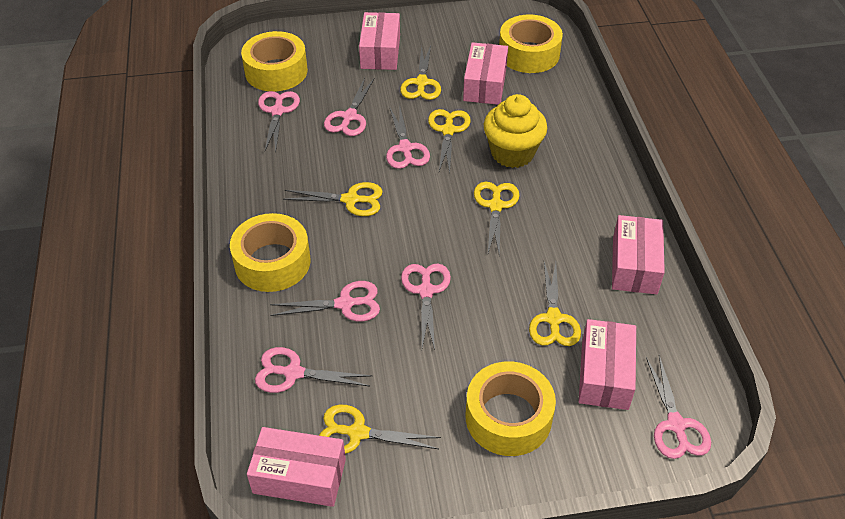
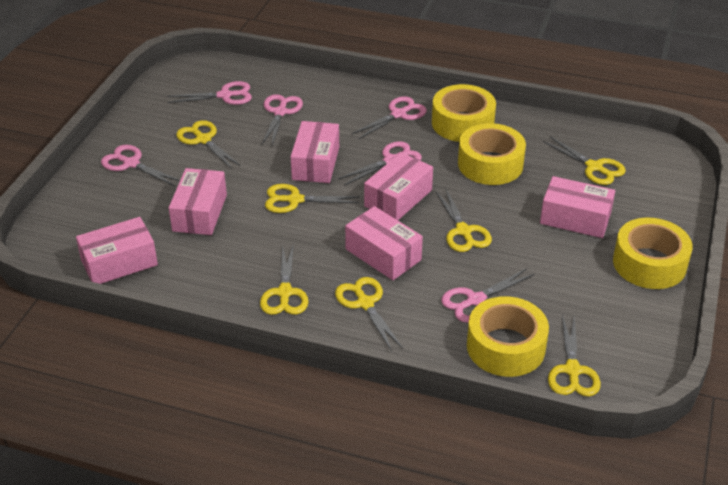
pink box: 5 -> 6
pink scissors: 7 -> 6
yellow cupcake: 1 -> 0
yellow scissors: 6 -> 7

